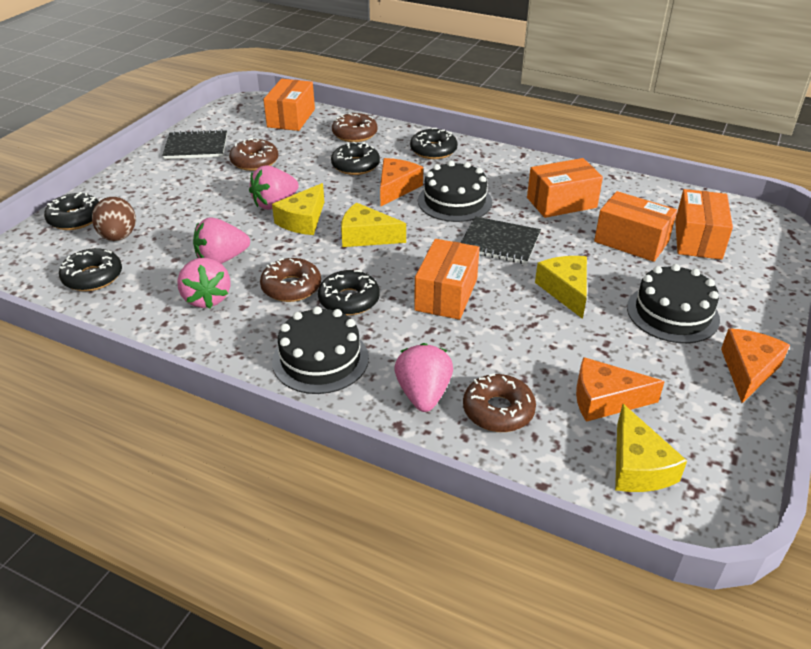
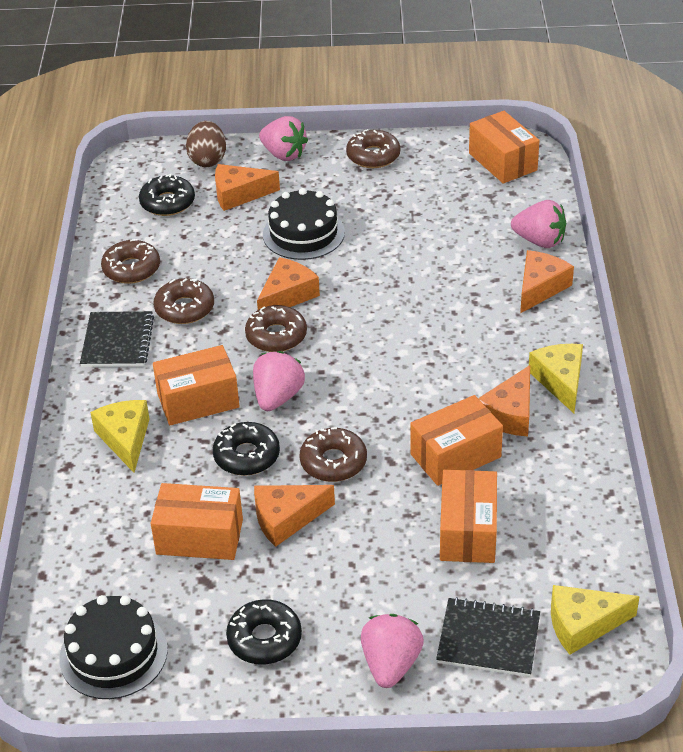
black cake: 3 -> 2
black donut: 5 -> 3
brown donut: 4 -> 5
orange cheese: 3 -> 5
yellow cheese: 4 -> 3

